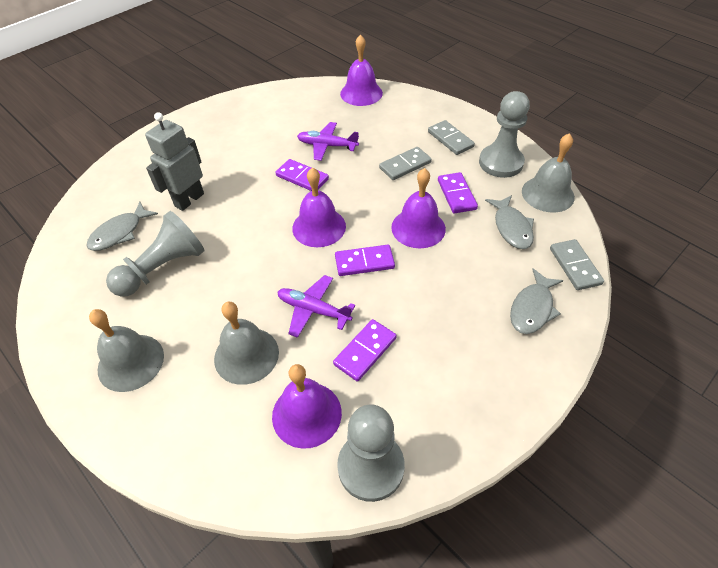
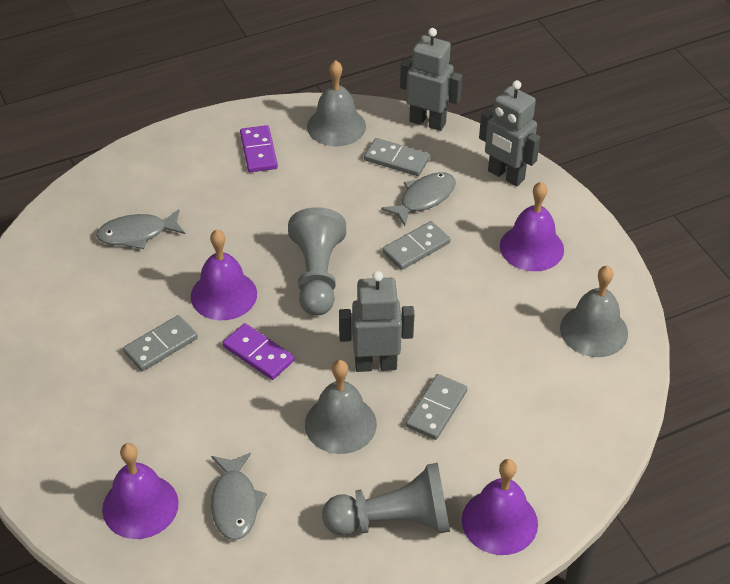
grey domino: 3 -> 4
grey pawn: 3 -> 2
grey robot: 1 -> 3
purple domino: 4 -> 2
purple plane: 2 -> 0

